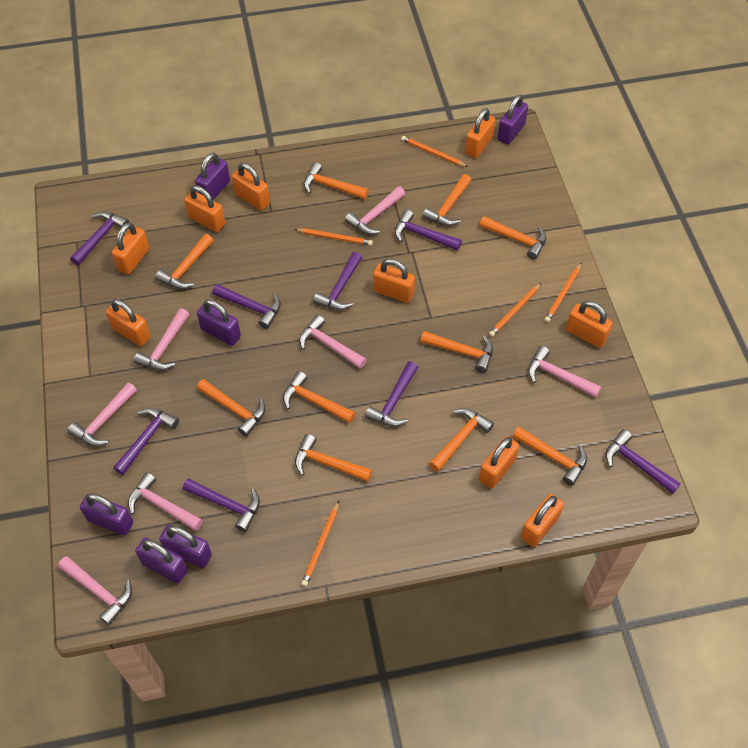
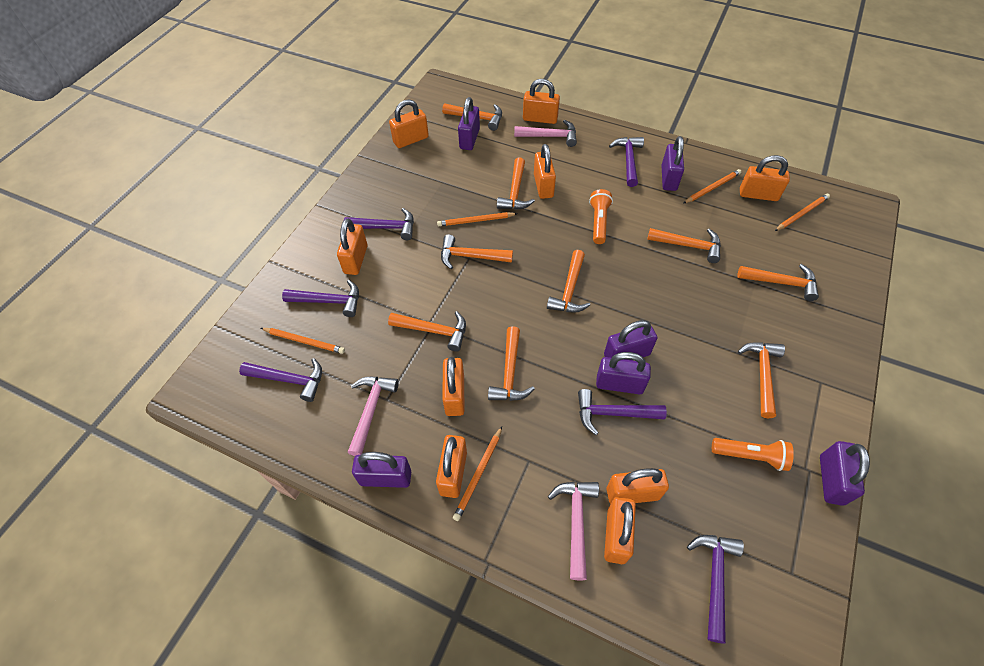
orange flashlight: 0 -> 2
orange hammer: 10 -> 9
pink hammer: 7 -> 3
purple hammer: 8 -> 6

